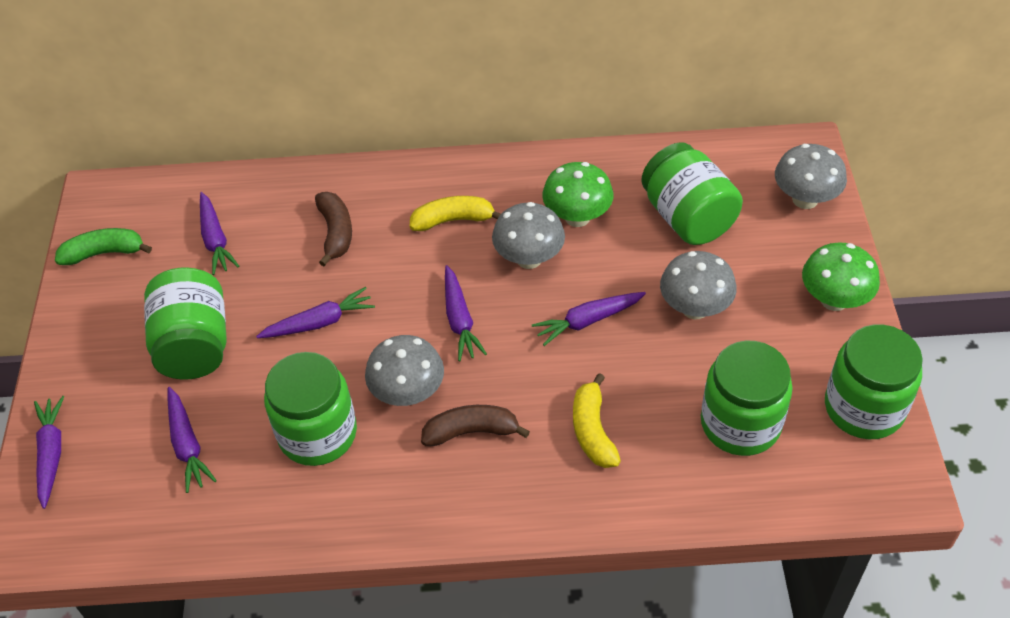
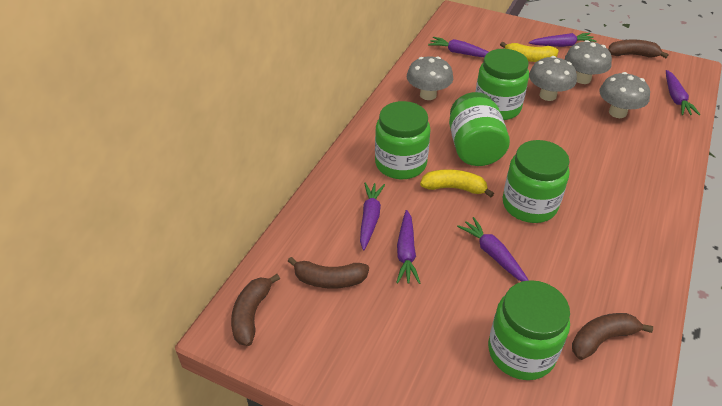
brown banana: 2 -> 4
green banana: 1 -> 0
green mushroom: 2 -> 0

